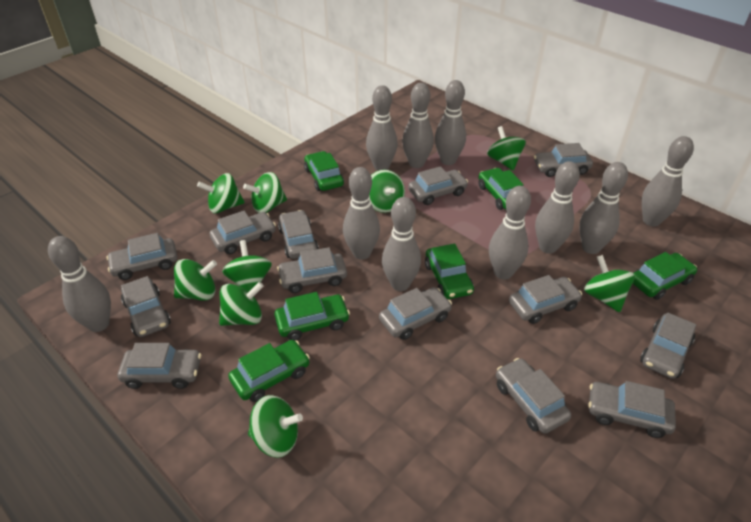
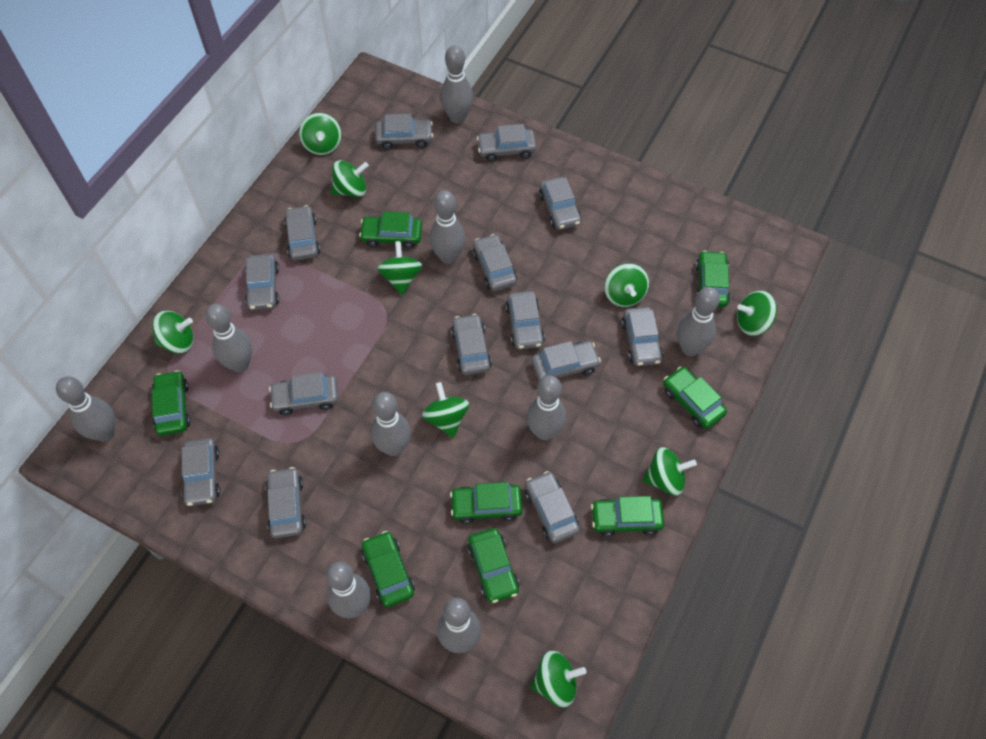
green car: 6 -> 8
grey bowling pin: 10 -> 9
grey car: 13 -> 14

